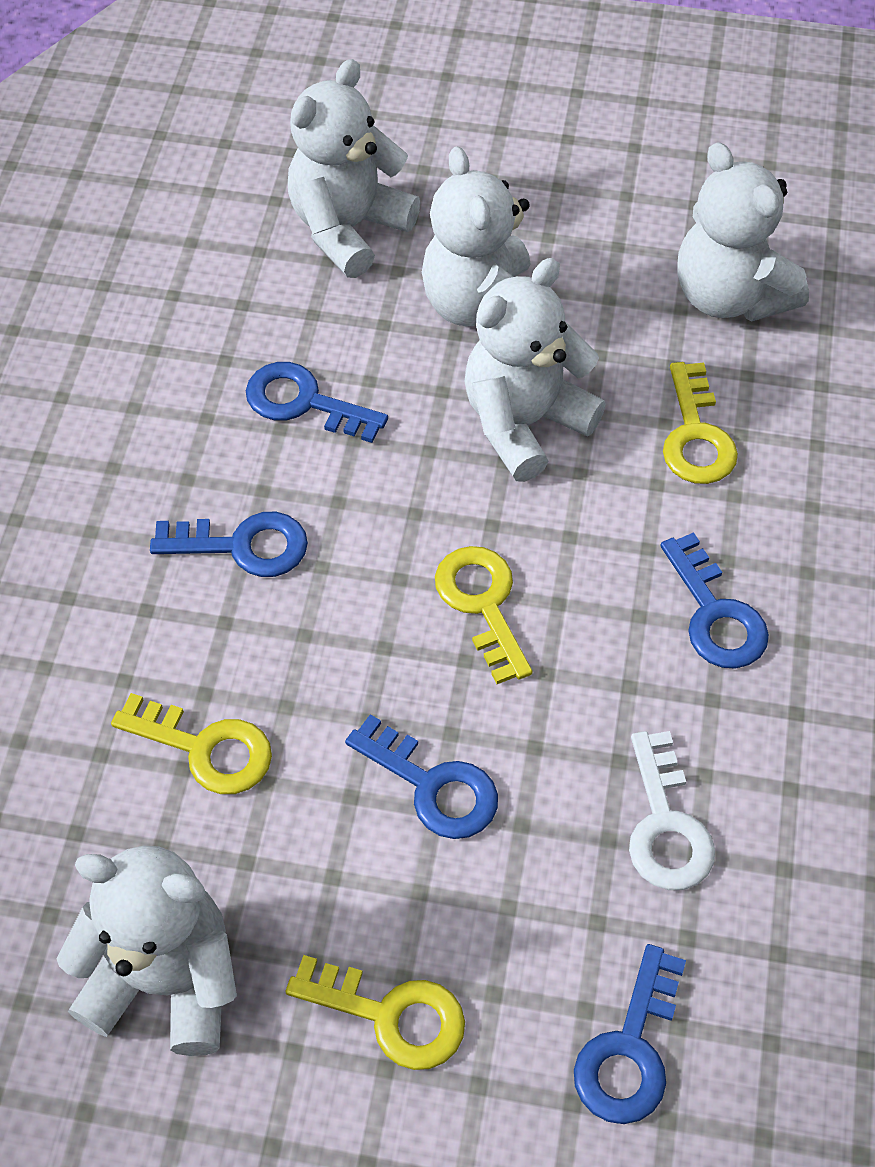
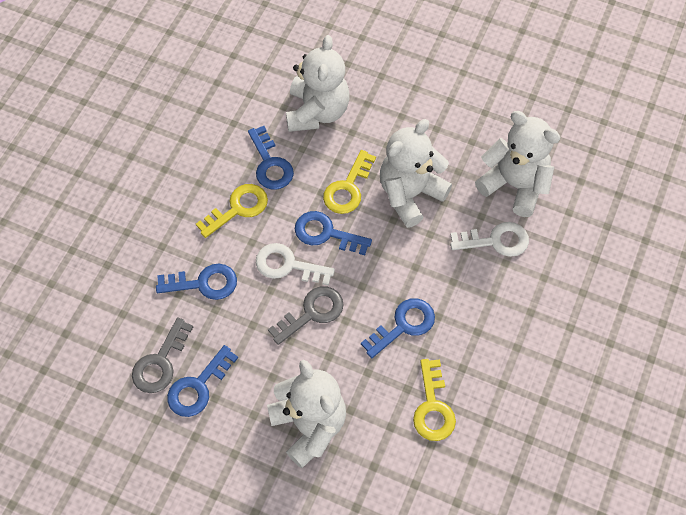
grey key: 0 -> 2
white key: 1 -> 2
white teddy bear: 5 -> 4
yellow key: 4 -> 3

